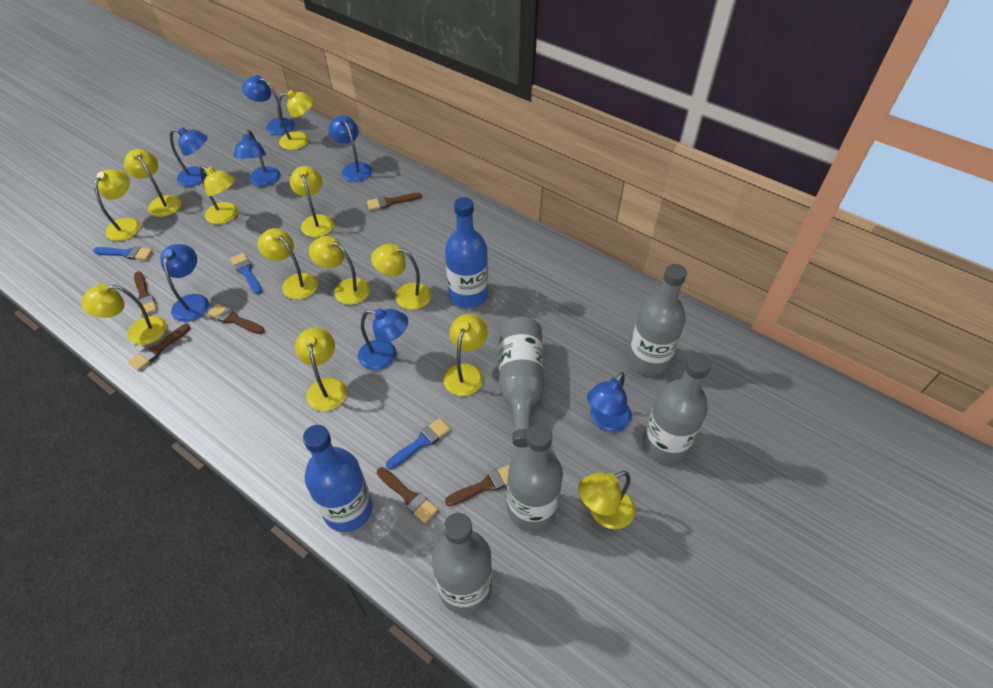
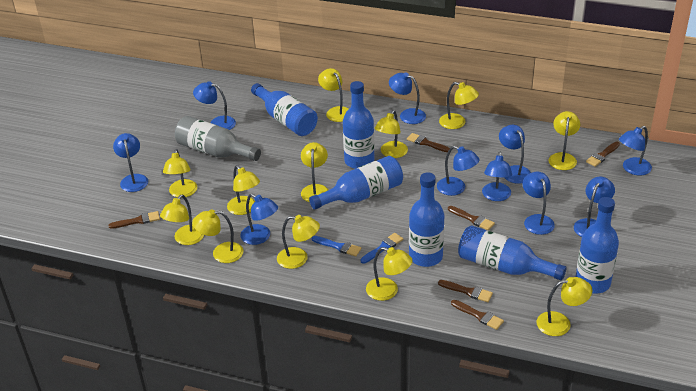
blue bottle: 2 -> 6
blue brush: 3 -> 2
blue lamp: 7 -> 10
grey bottle: 5 -> 1

